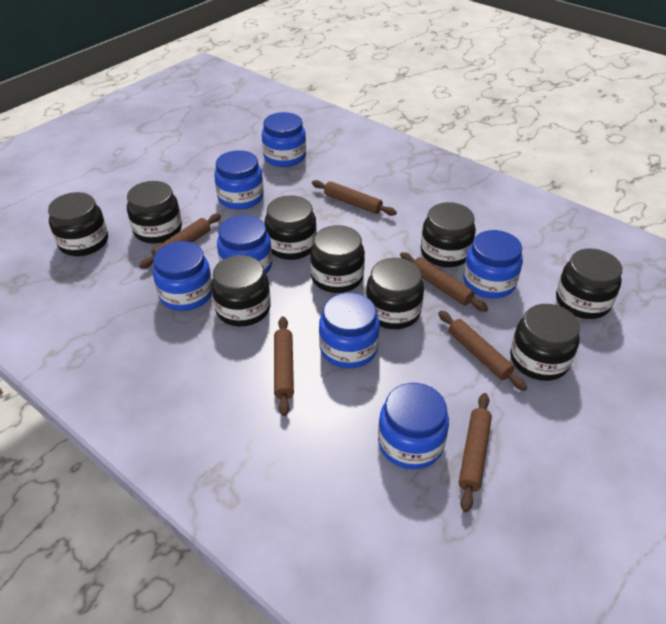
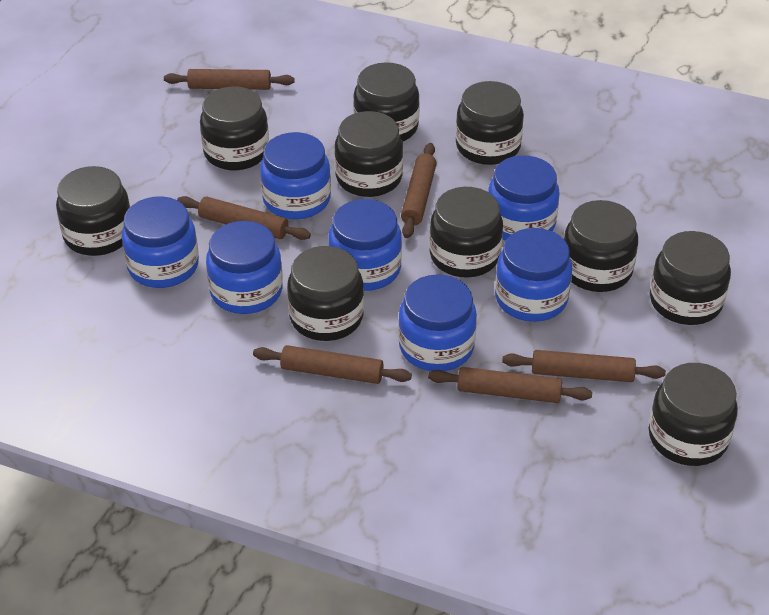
black jar: 9 -> 10

